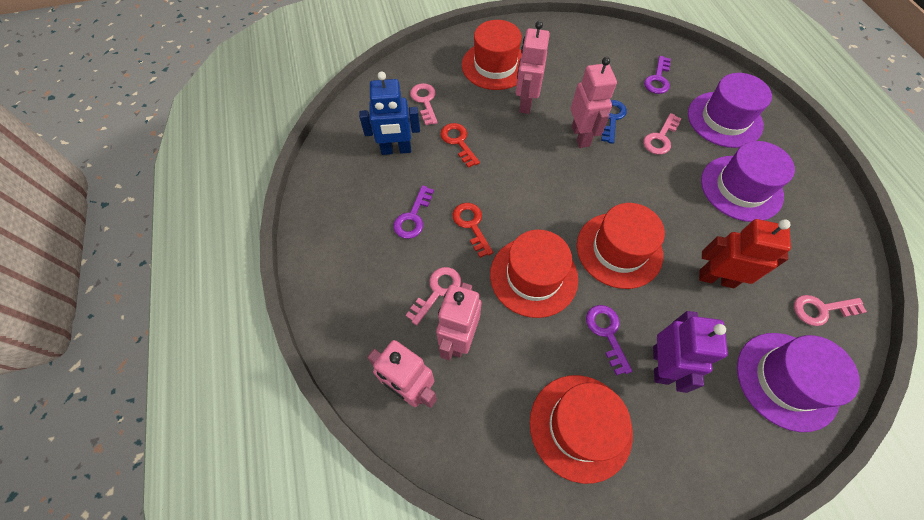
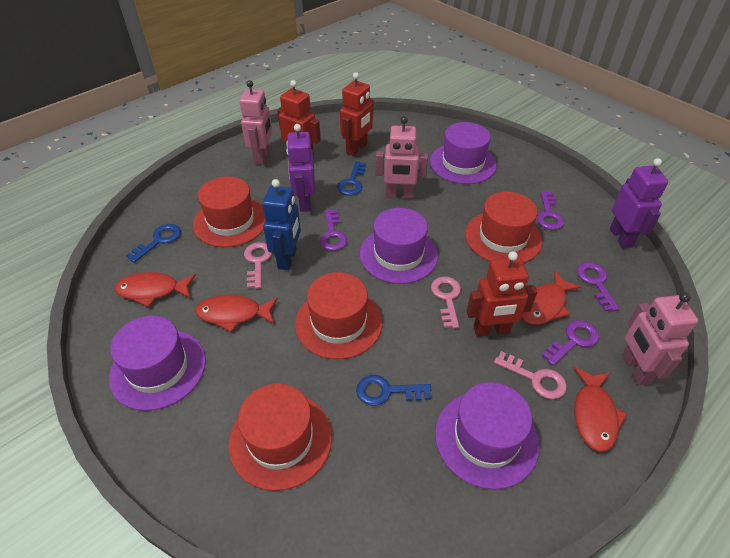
blue key: 1 -> 3
pink key: 4 -> 3
pink robot: 4 -> 3
purple hat: 3 -> 4
purple key: 3 -> 4
purple robot: 1 -> 2
red fish: 0 -> 4
red key: 2 -> 0
red robot: 1 -> 3

